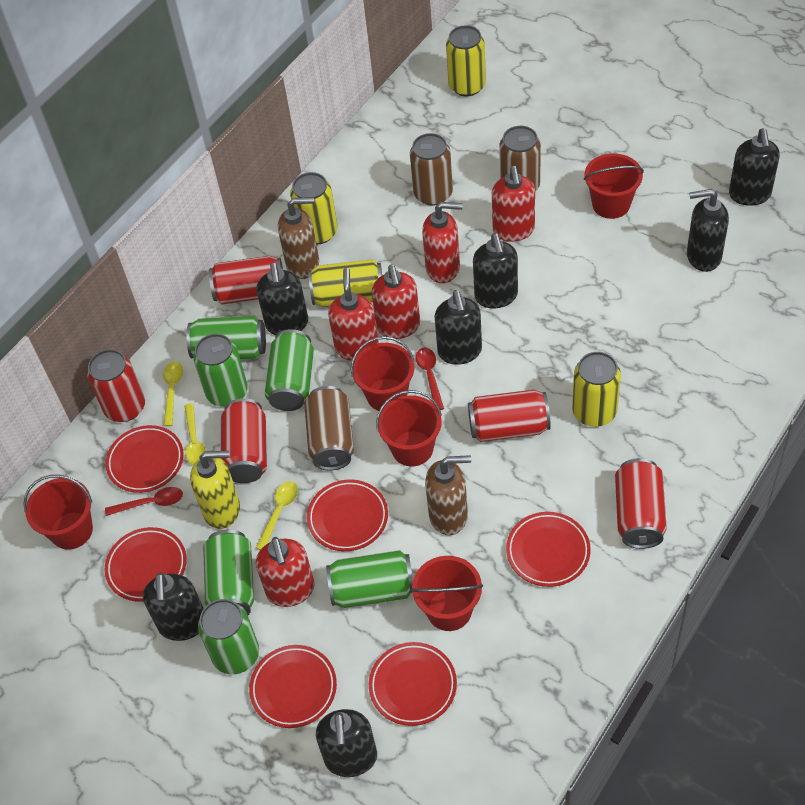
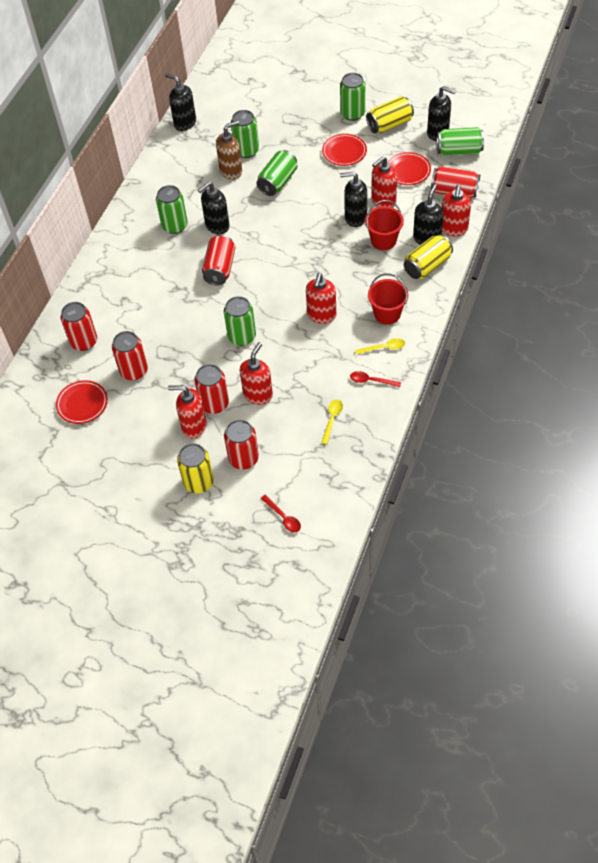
black soap dispenser: 7 -> 5
brown can: 3 -> 0
brown soap dispenser: 2 -> 1
red bucket: 5 -> 2
red can: 5 -> 6
red plate: 6 -> 3
yellow can: 4 -> 3
yellow soap dispenser: 1 -> 0
yellow spoon: 3 -> 2

